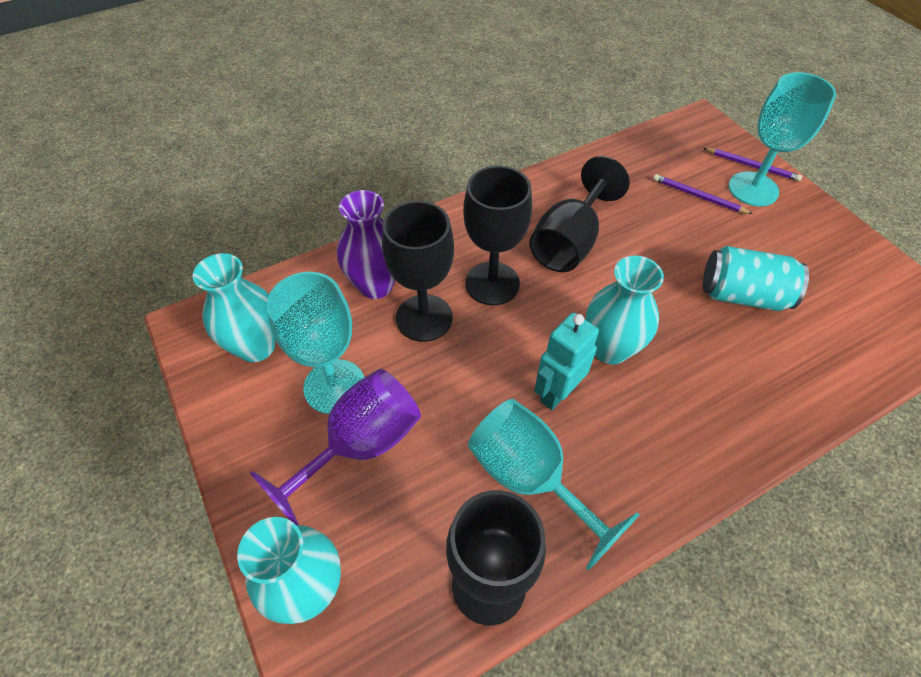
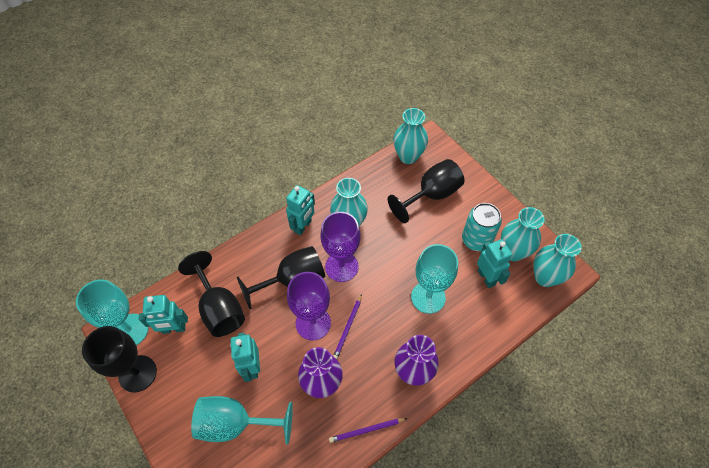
purple goblet: 1 -> 2
purple vase: 1 -> 2
turquoise robot: 1 -> 4
turquoise vase: 3 -> 4

